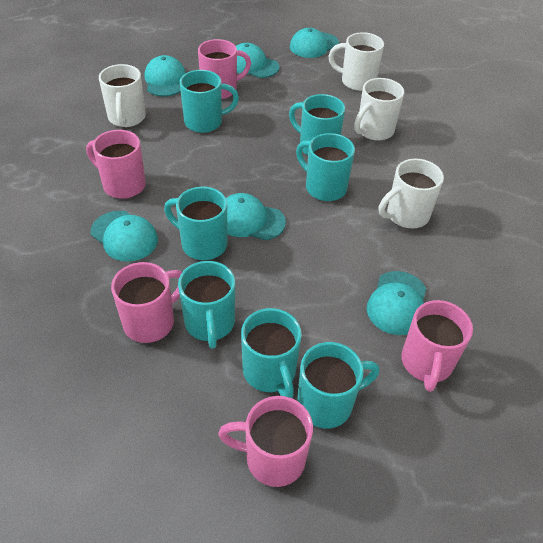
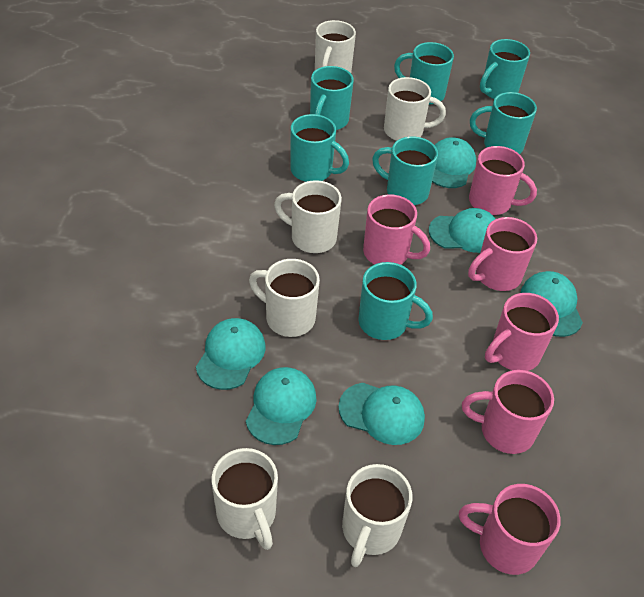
pink mug: 5 -> 6
white mug: 4 -> 6

